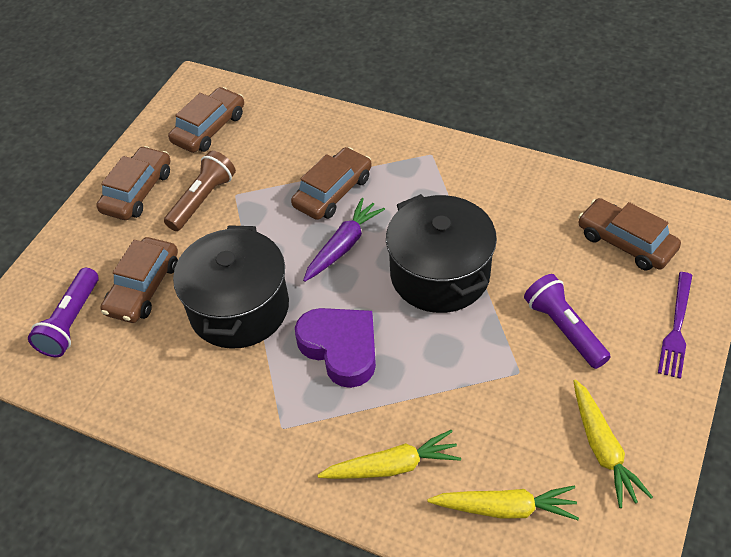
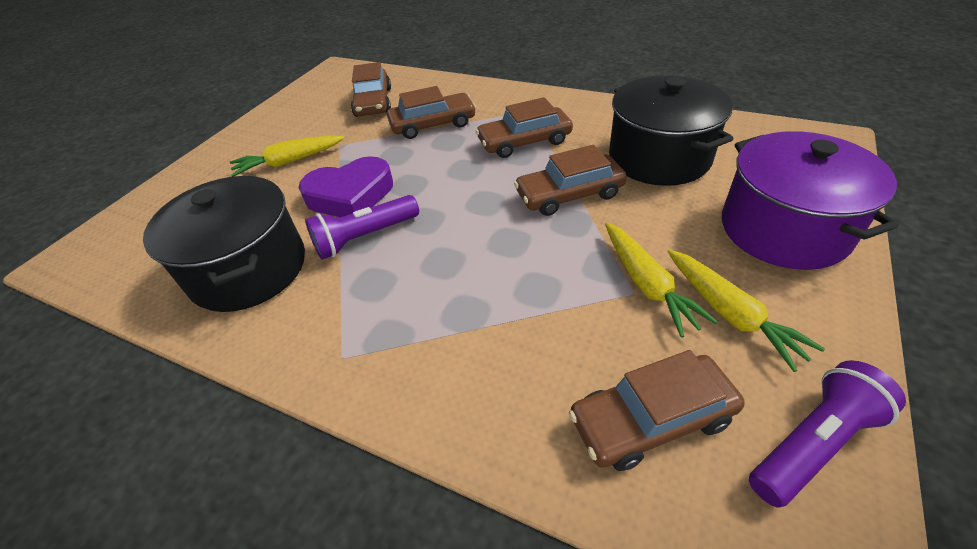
brown flashlight: 1 -> 0
purple carrot: 1 -> 0
purple fork: 1 -> 0
purple pot: 0 -> 1

